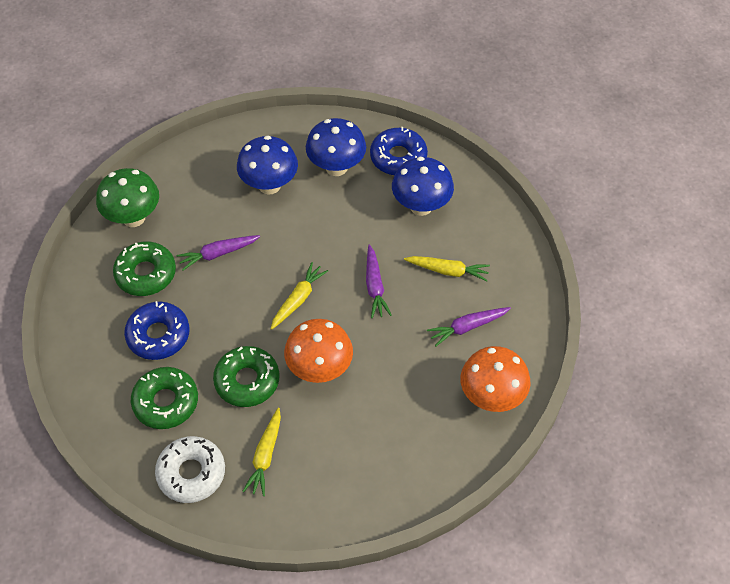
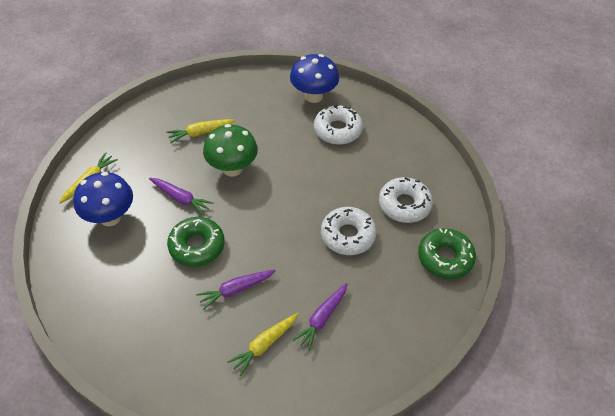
blue donut: 2 -> 0
blue mushroom: 3 -> 2
green donut: 3 -> 2
orange mushroom: 2 -> 0
white donut: 1 -> 3

